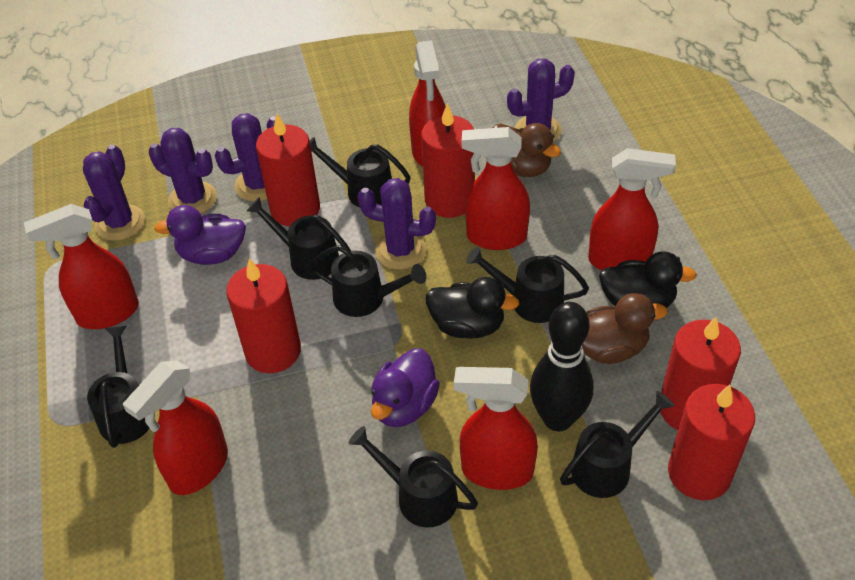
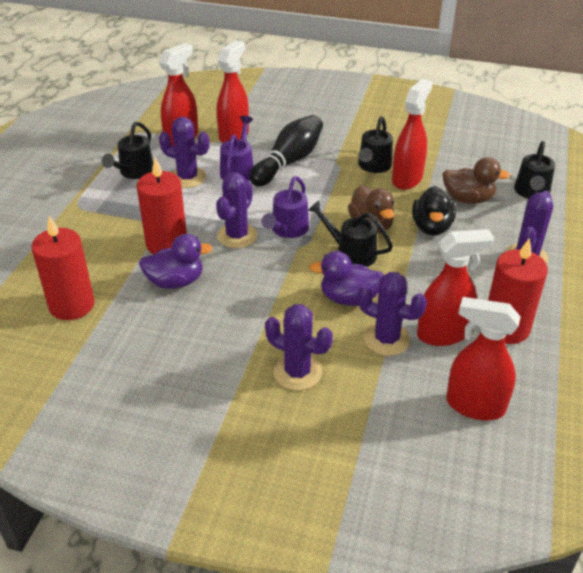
black duck: 2 -> 1
black watering can: 7 -> 4
purple watering can: 0 -> 2
red candle: 5 -> 3
red spray bottle: 6 -> 5

